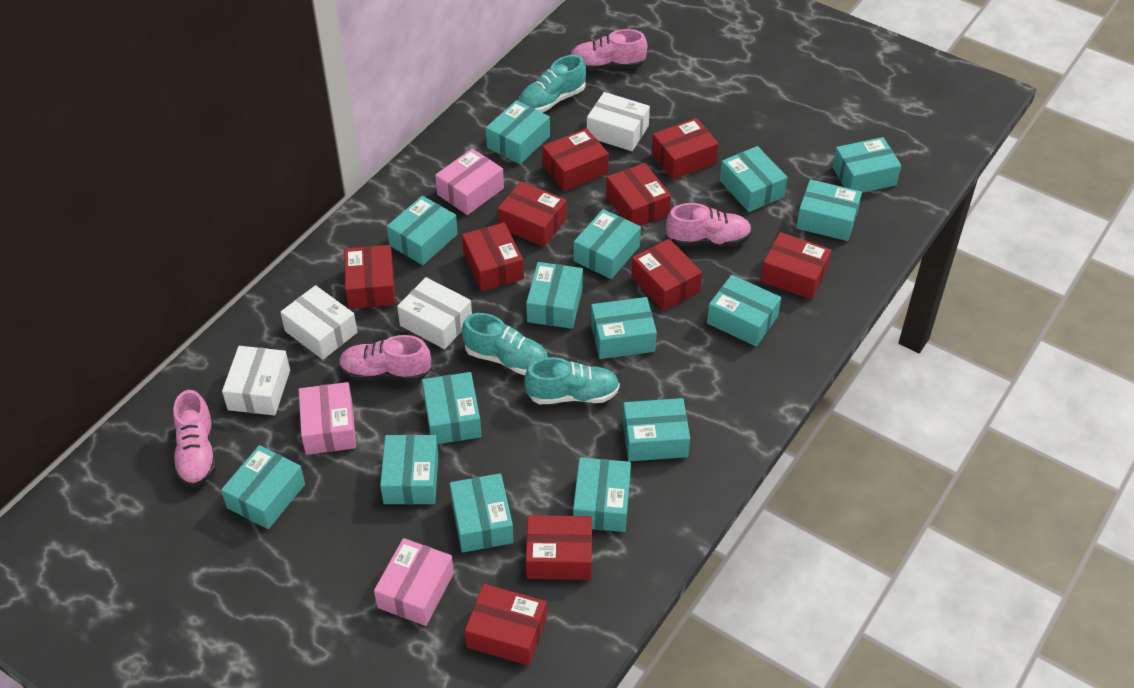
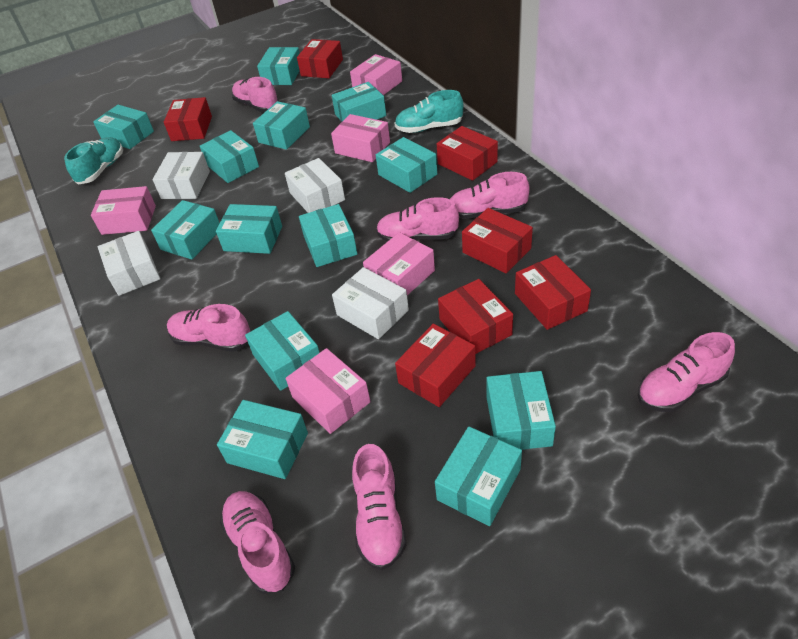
pink box: 3 -> 5
pink shoe: 4 -> 7
red box: 10 -> 7
turquoise box: 15 -> 13
turquoise shoe: 3 -> 2

